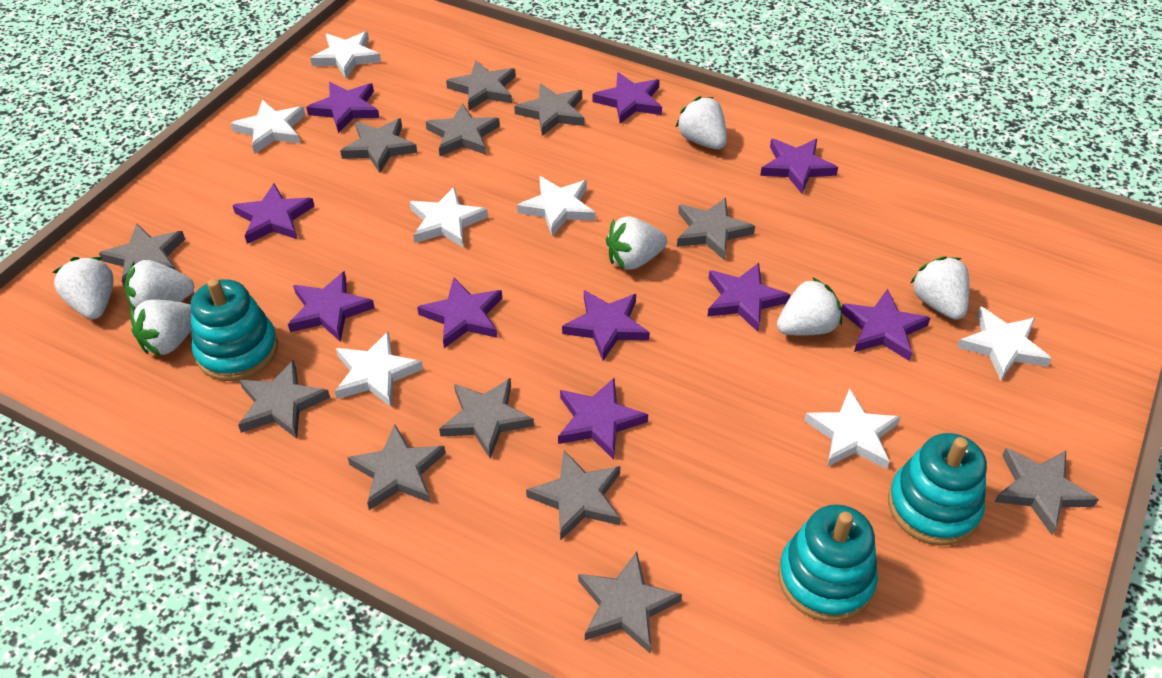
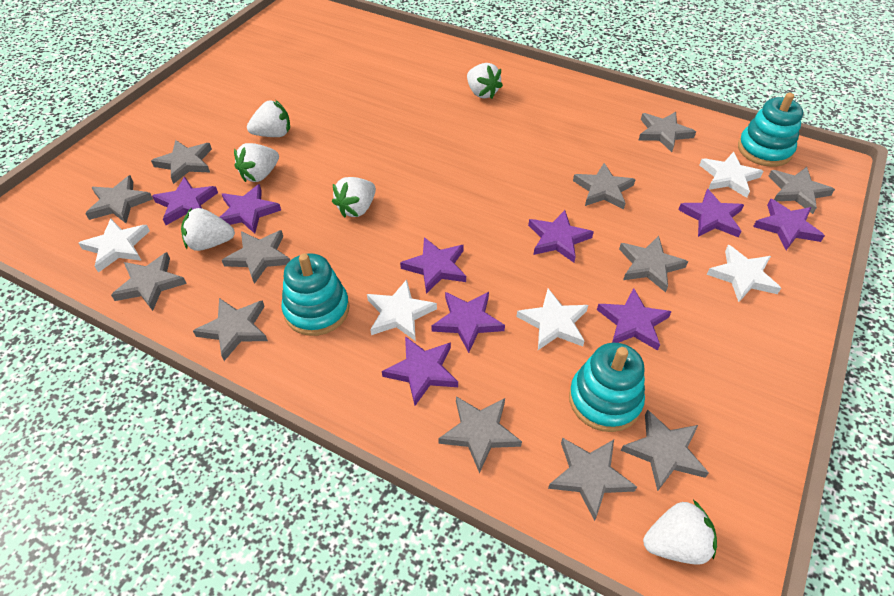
purple star: 10 -> 9
white star: 7 -> 5
white strawberry: 7 -> 6

